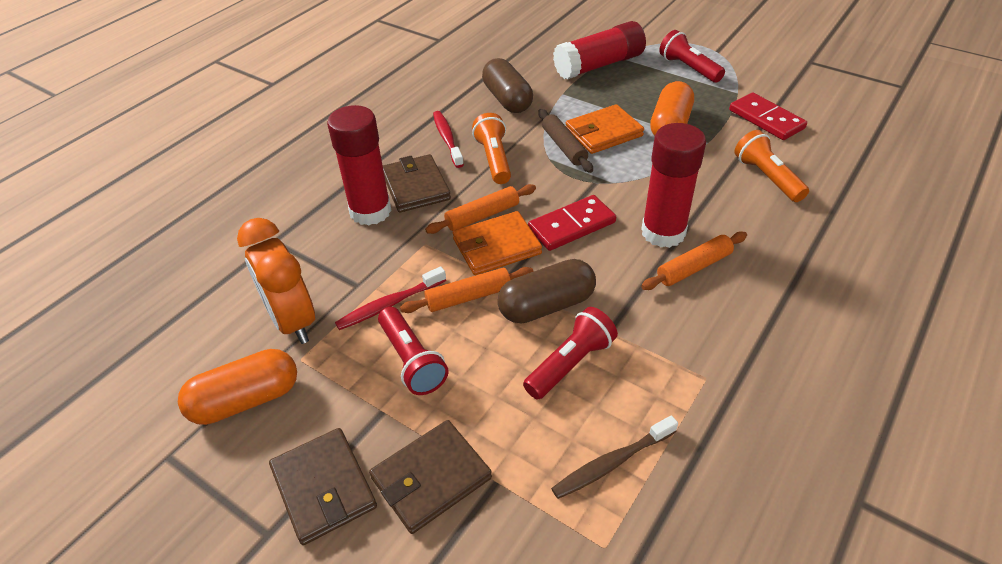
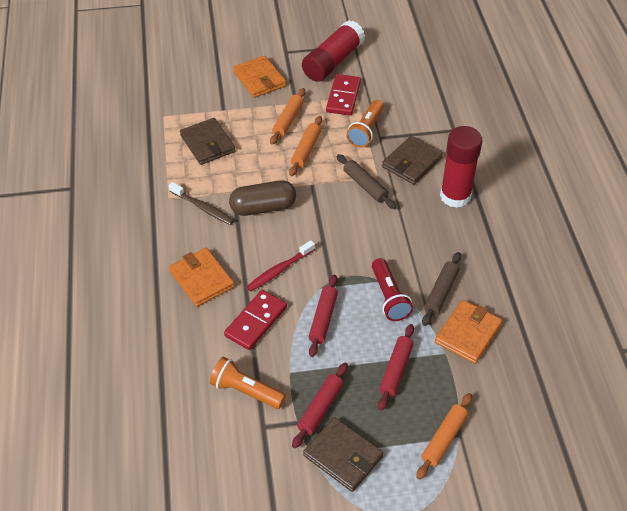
brown capsule: 2 -> 1
brown rolling pin: 1 -> 2
orange capsule: 2 -> 0
orange clock: 1 -> 0
orange wallet: 2 -> 3
red flashlight: 3 -> 1
red glue stick: 3 -> 2
red rolling pin: 0 -> 3
red toothbrush: 2 -> 1

